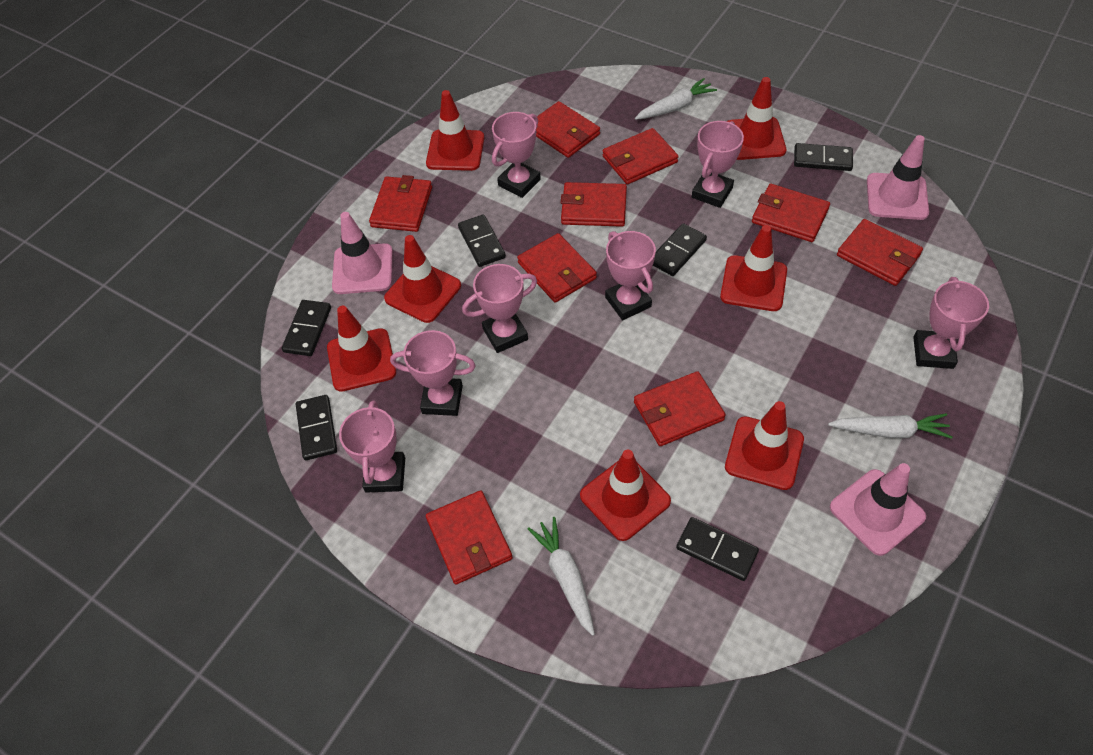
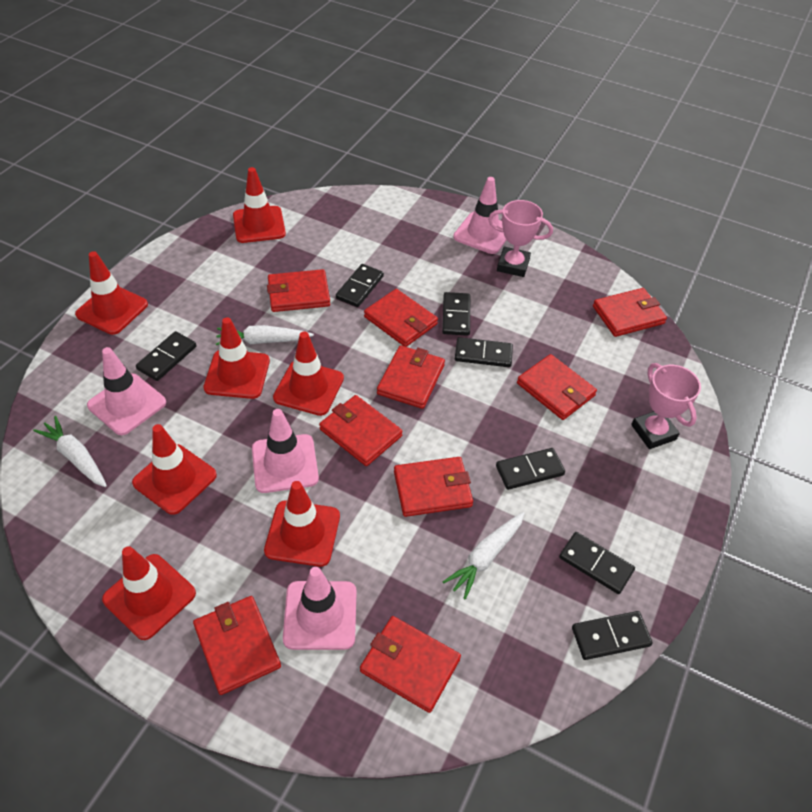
black domino: 6 -> 7
pink traffic cone: 3 -> 4
pink trophy: 7 -> 2

